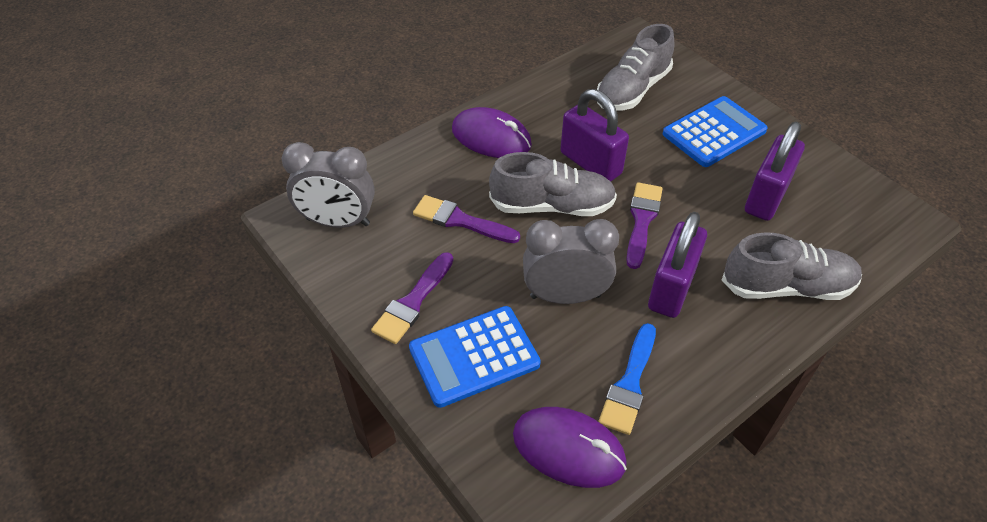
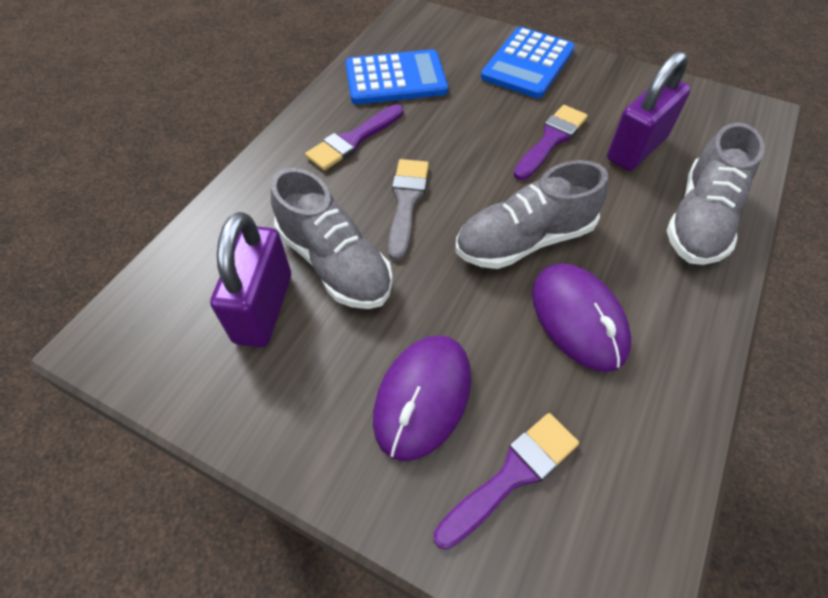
blue brush: 1 -> 0
grey brush: 0 -> 1
grey clock: 2 -> 0
purple padlock: 3 -> 2

